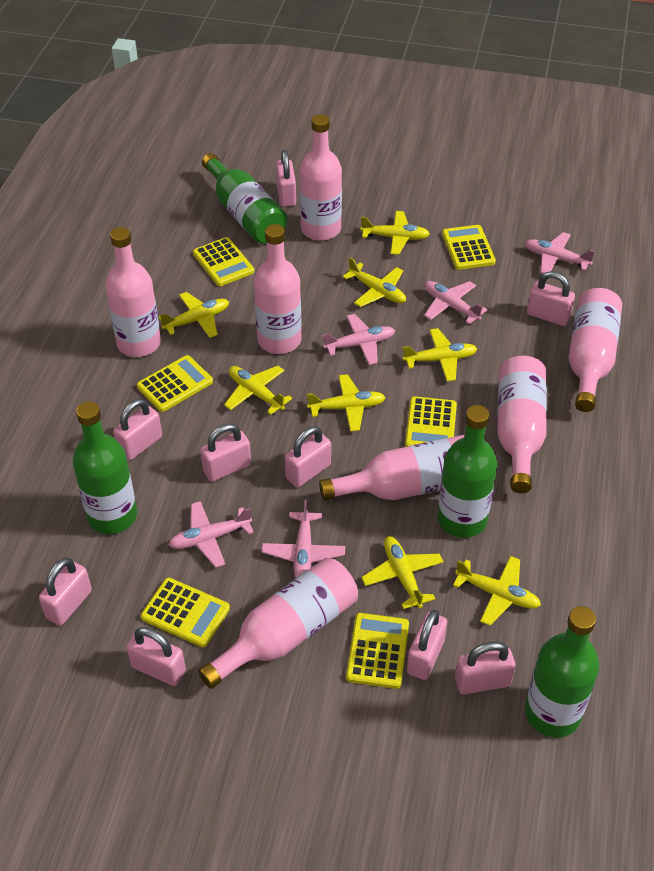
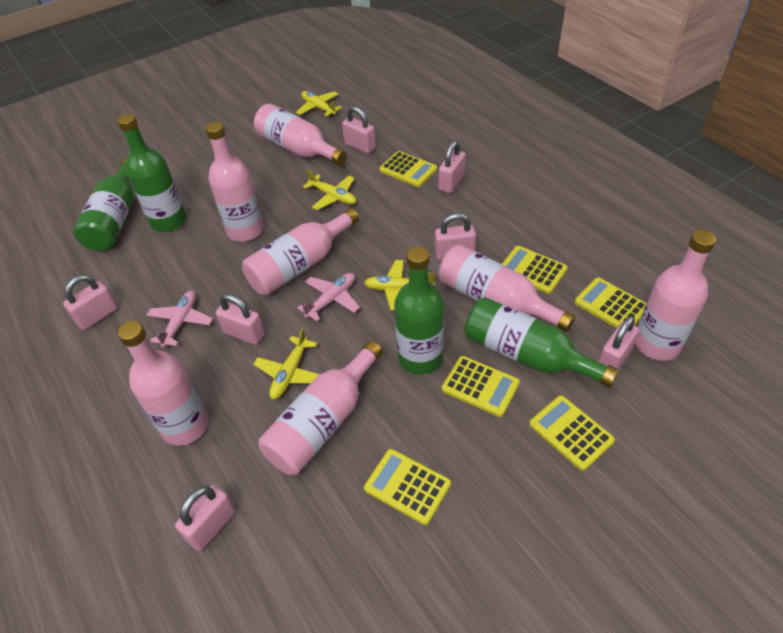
pink padlock: 9 -> 7
pink plane: 5 -> 2
yellow plane: 8 -> 4

